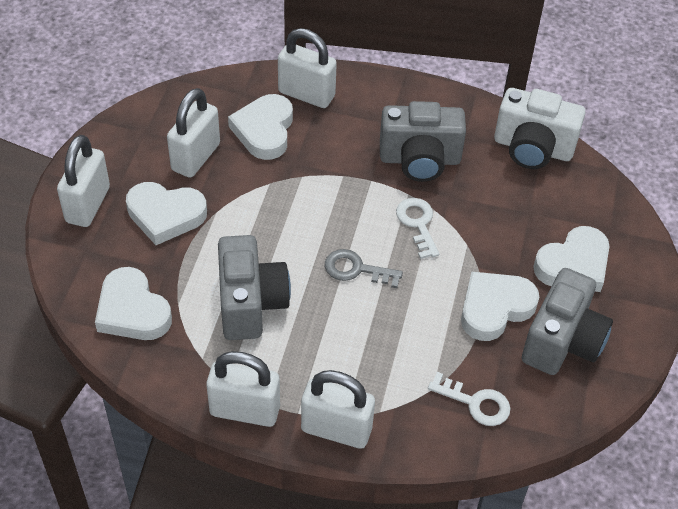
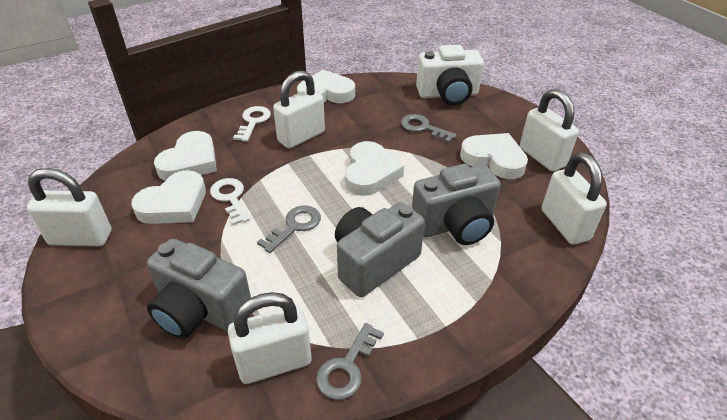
grey key: 1 -> 3

